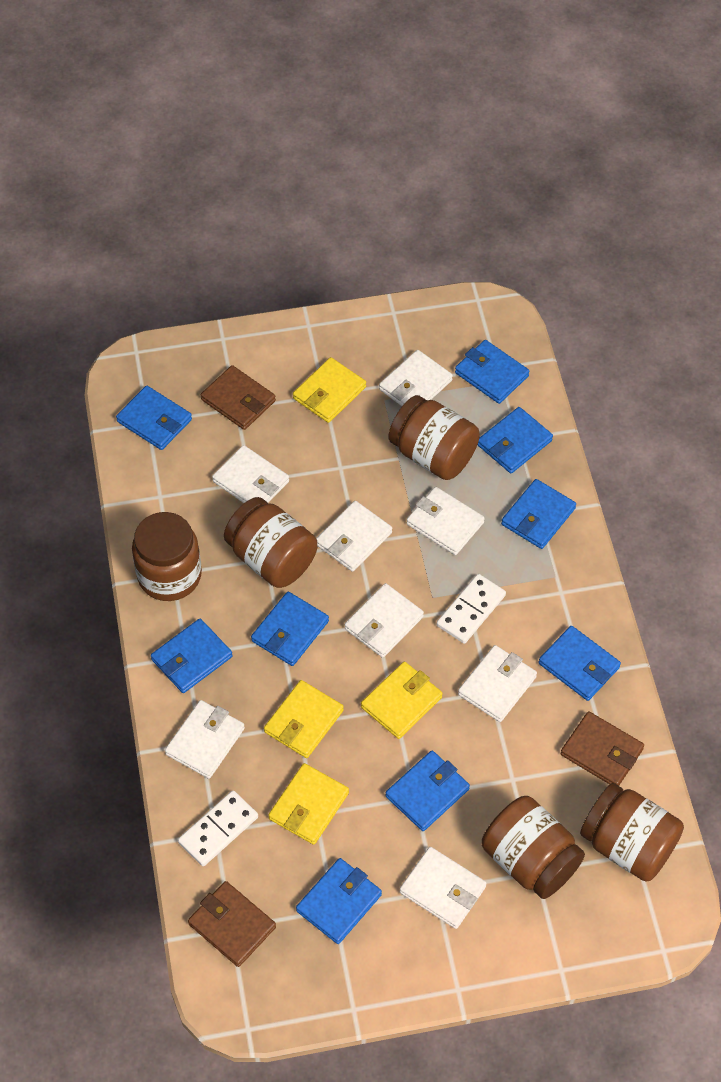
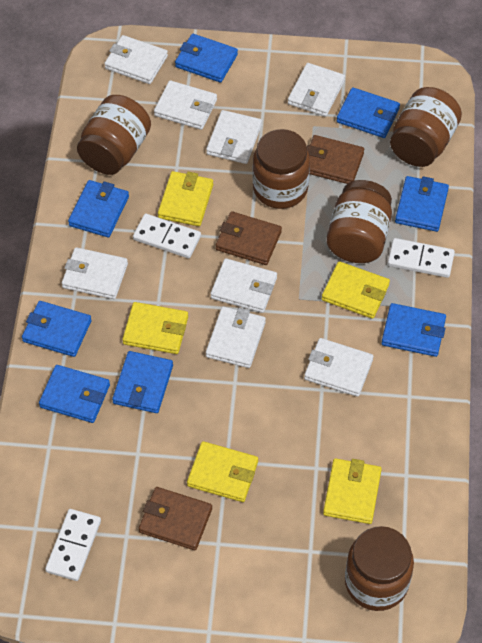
blue wallet: 9 -> 8
white domino: 2 -> 3
yellow wallet: 4 -> 5

